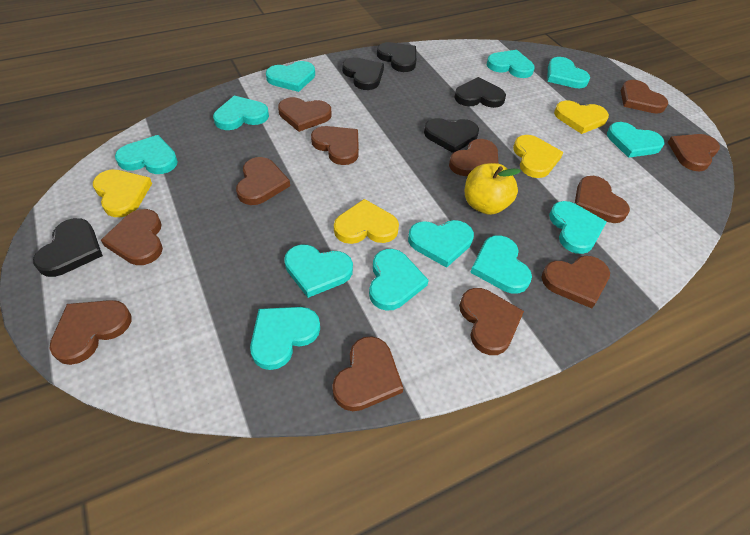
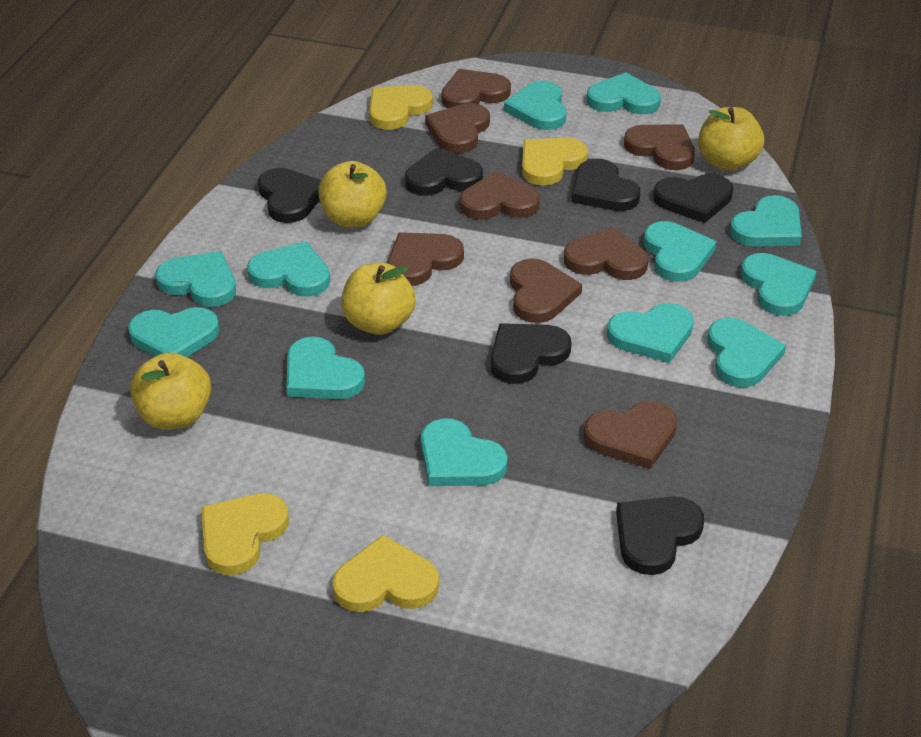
black heart: 5 -> 6
brown heart: 12 -> 8
yellow apple: 1 -> 4

